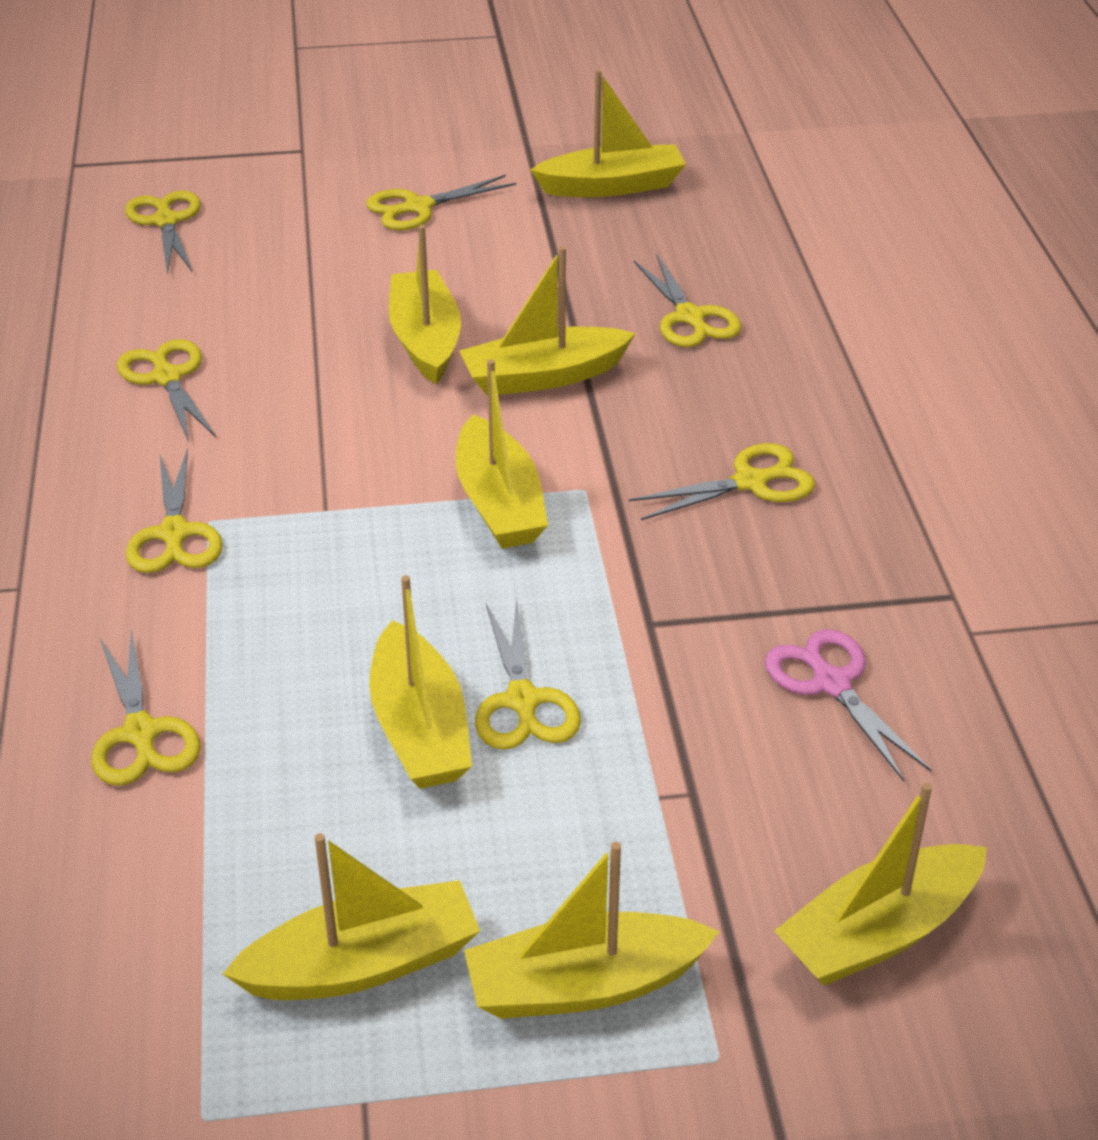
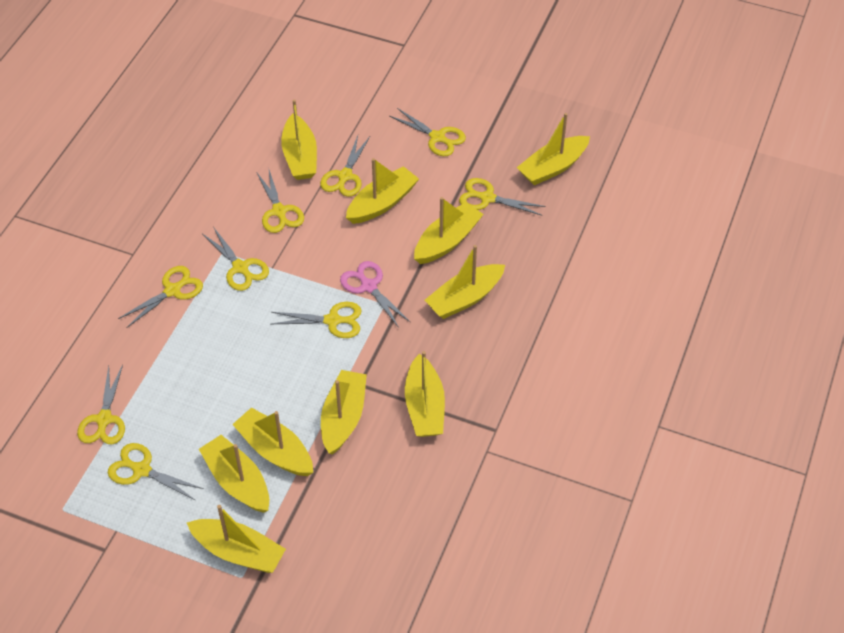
yellow boat: 8 -> 10
yellow scissors: 8 -> 9

